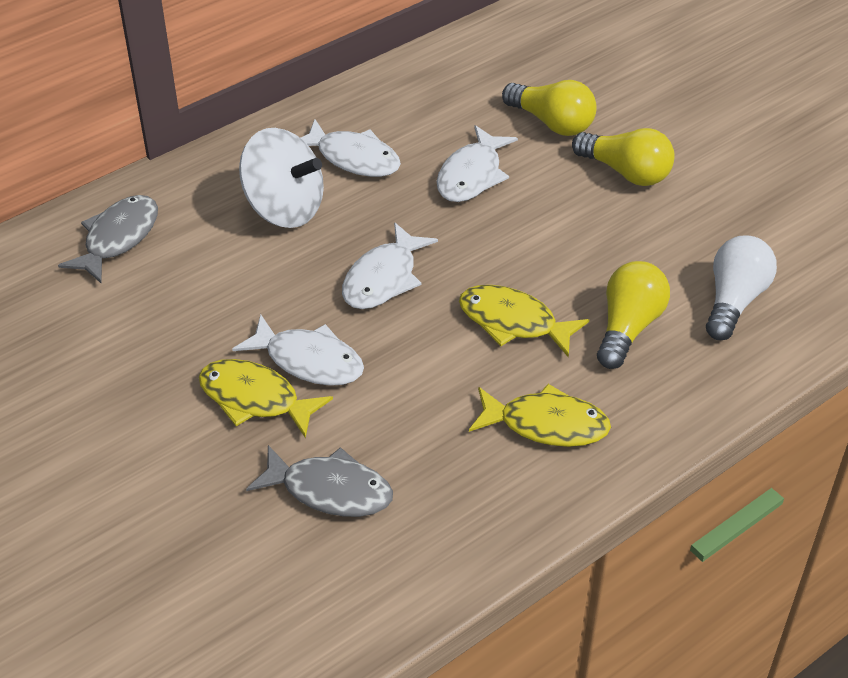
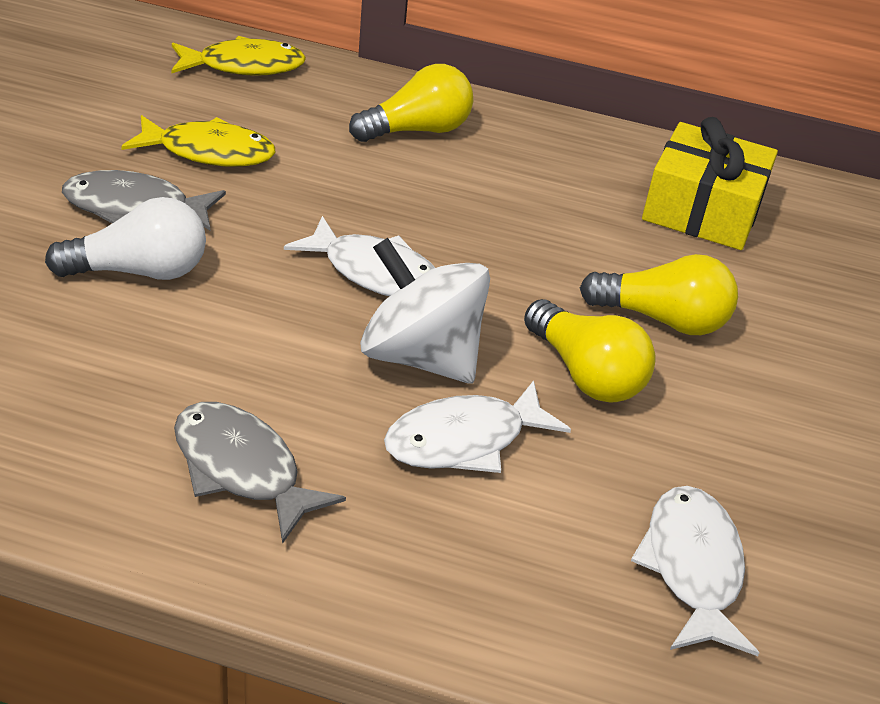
white fish: 4 -> 3
yellow fish: 3 -> 2
yellow gift: 0 -> 1

